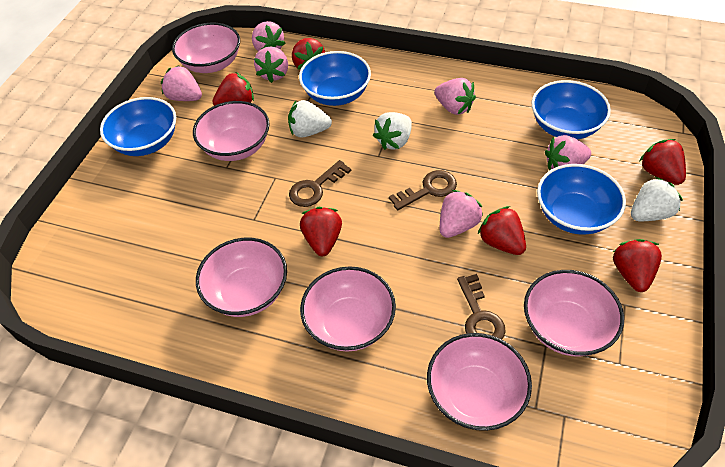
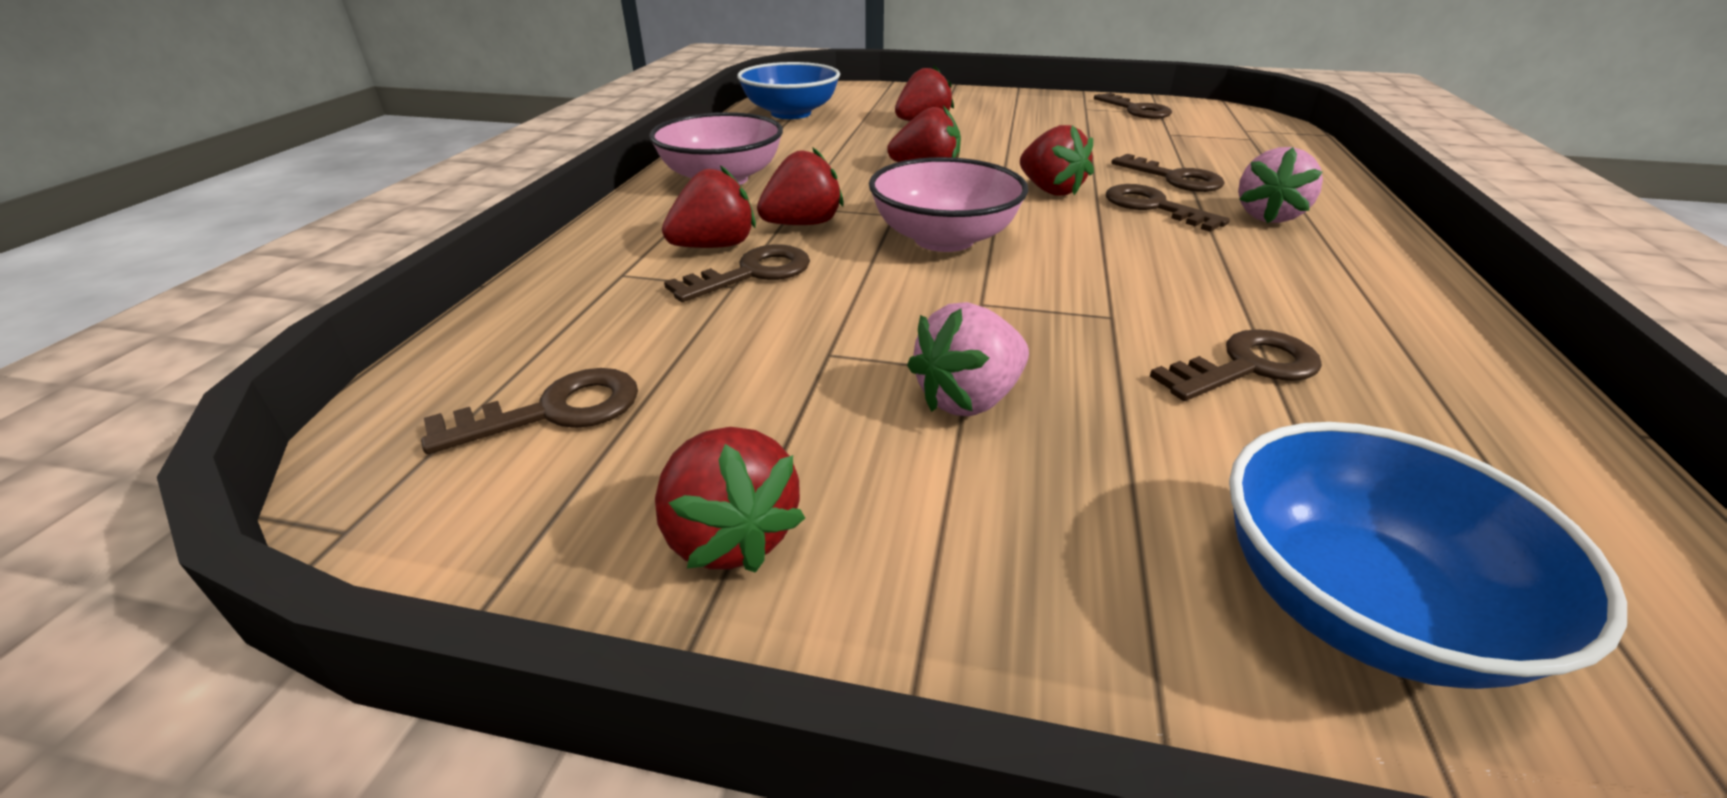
blue bowl: 4 -> 2
brown key: 3 -> 6
pink bowl: 6 -> 2
pink strawberry: 6 -> 2
white strawberry: 3 -> 0

